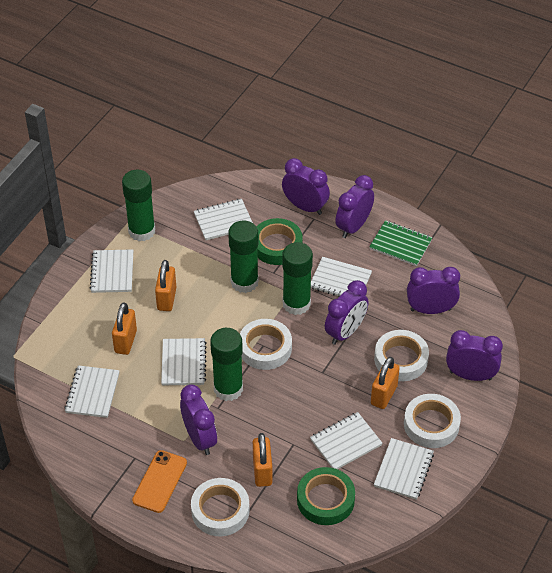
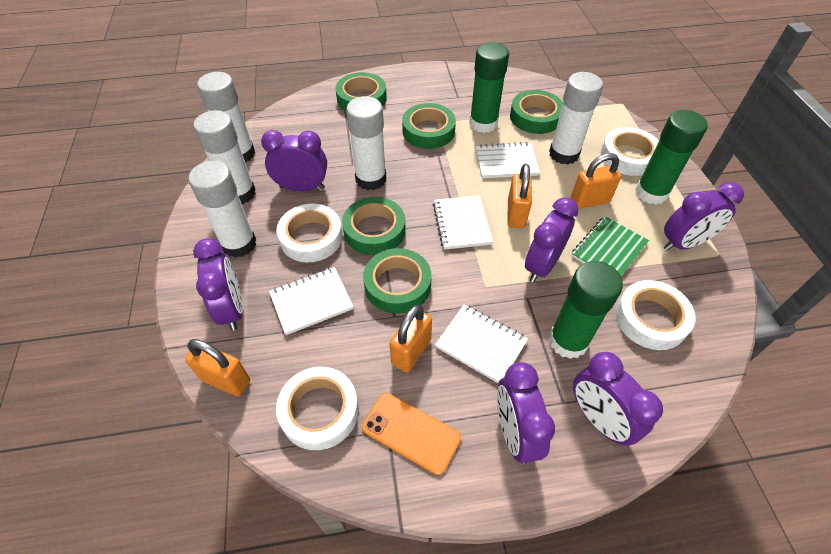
green glue stick: 4 -> 3
green tape: 2 -> 5
white glue stick: 0 -> 5
white notebook: 7 -> 4

